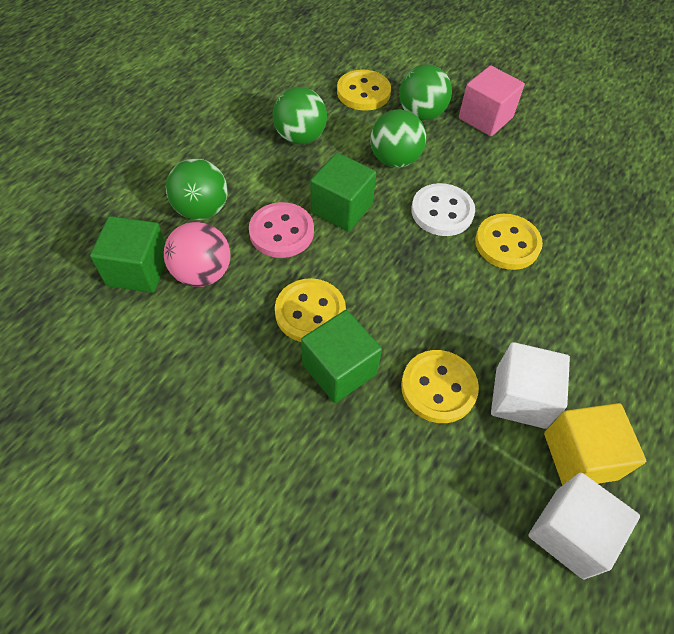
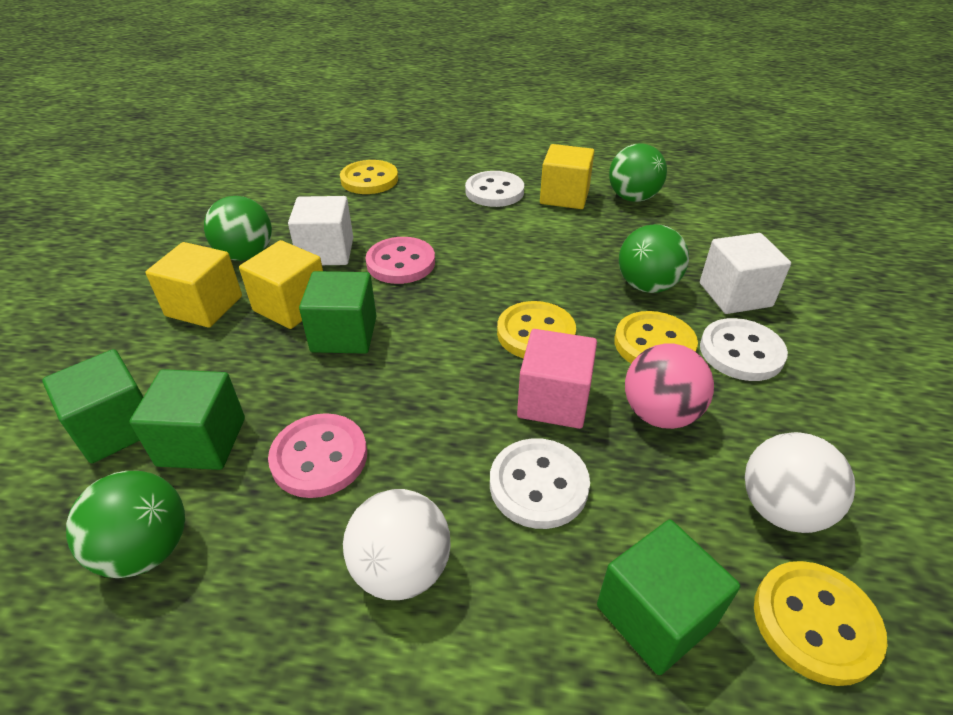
green cube: 3 -> 4
pink button: 1 -> 2
white ball: 0 -> 2
white button: 1 -> 3
yellow cube: 1 -> 3

